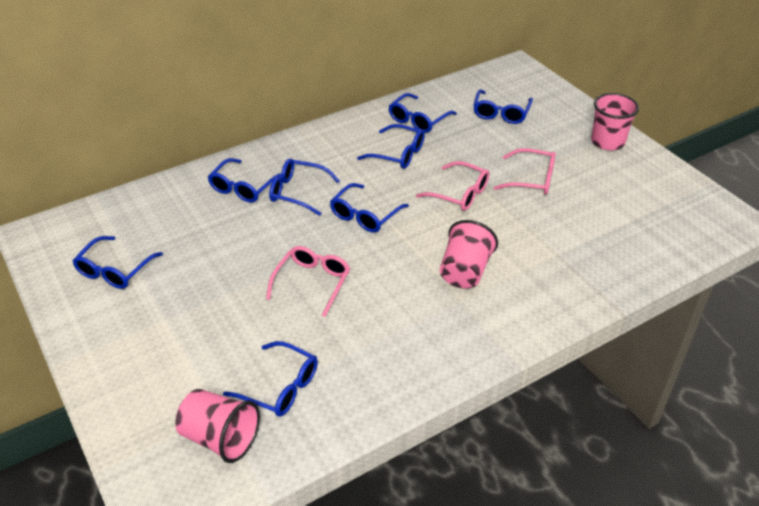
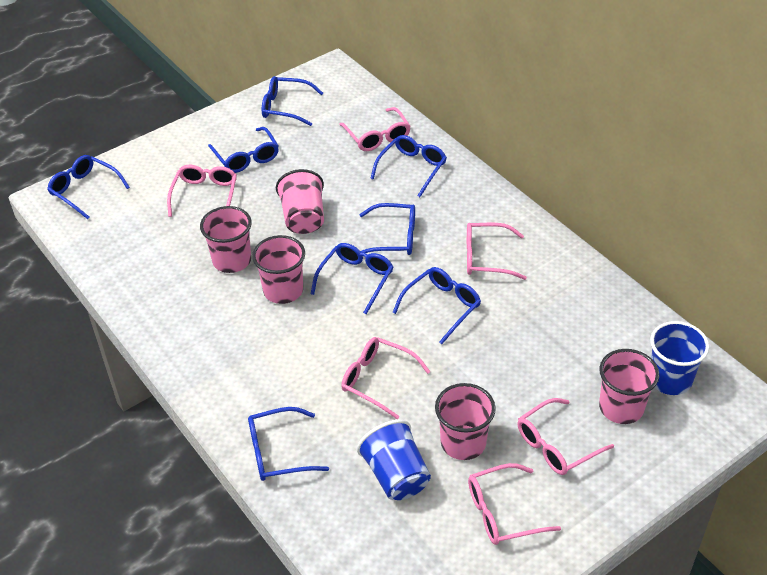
blue cup: 0 -> 2
pink cup: 3 -> 5
pink glasses: 3 -> 6

